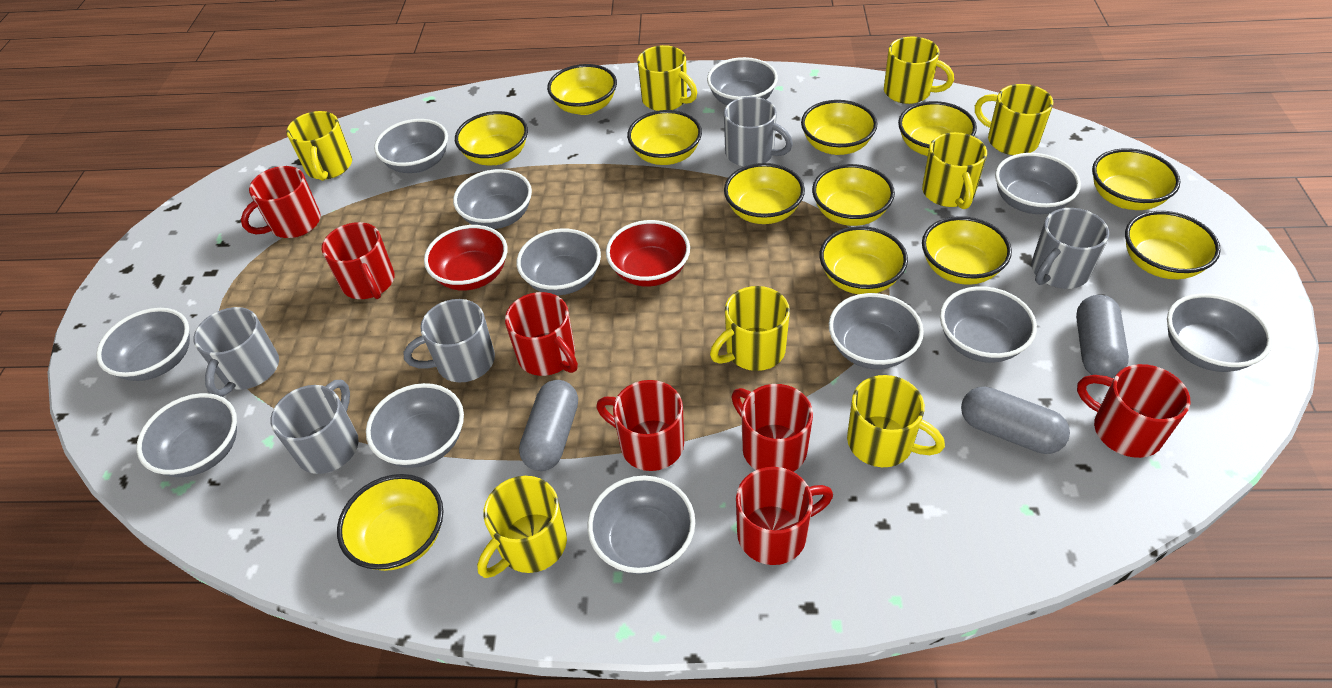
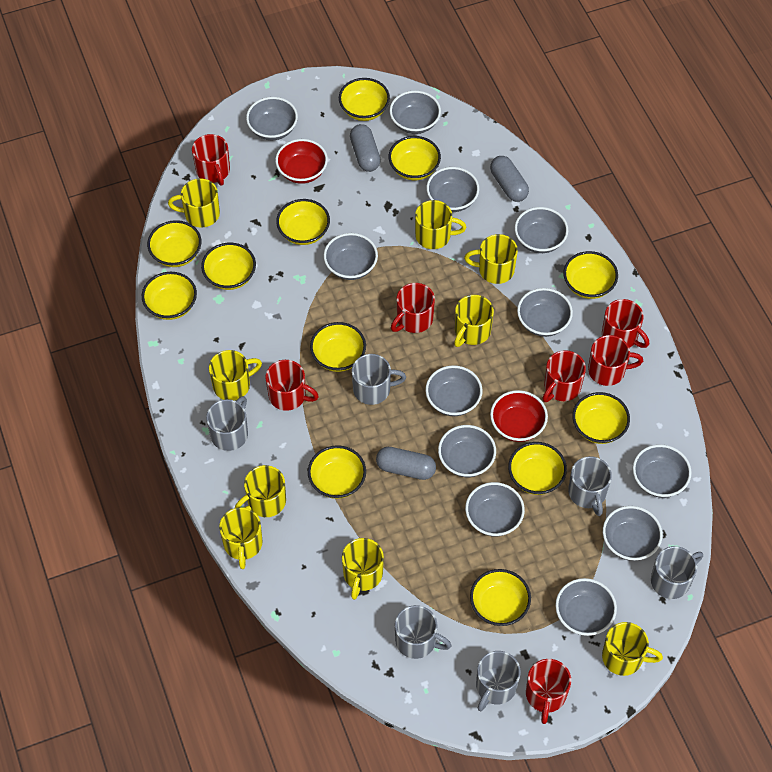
grey mug: 5 -> 6
yellow mug: 8 -> 9

